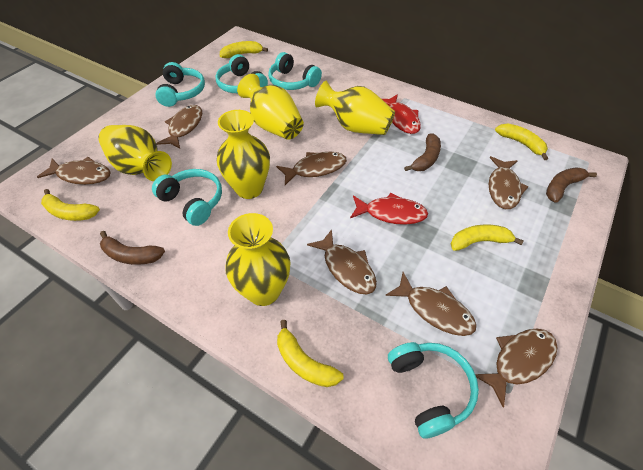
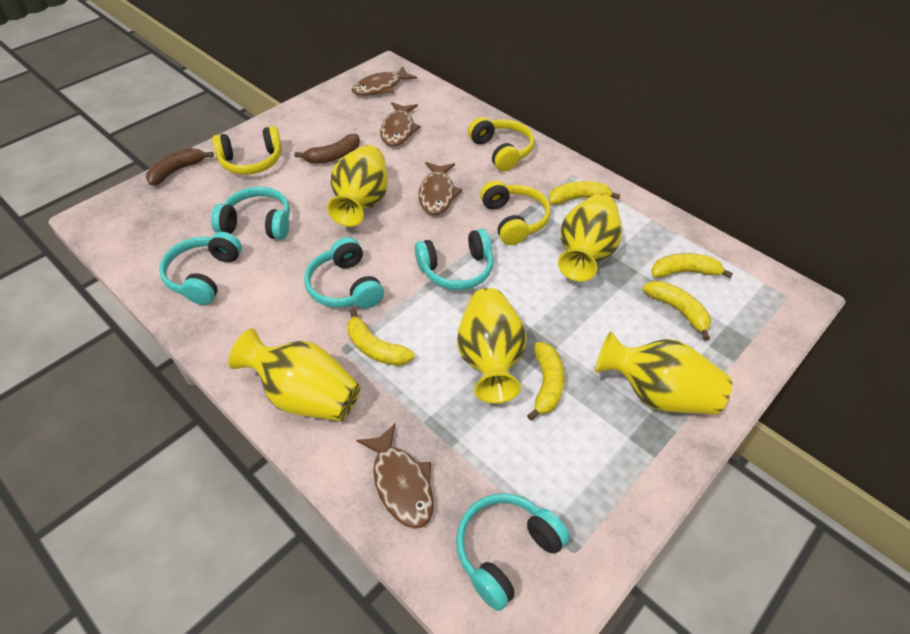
brown banana: 3 -> 2
brown fish: 7 -> 4
red fish: 2 -> 0
yellow headphones: 0 -> 3

